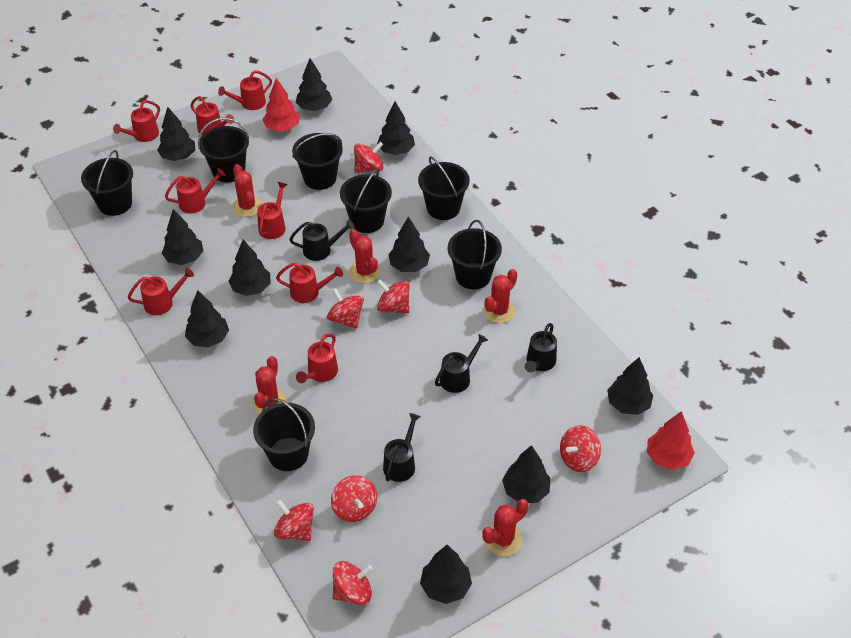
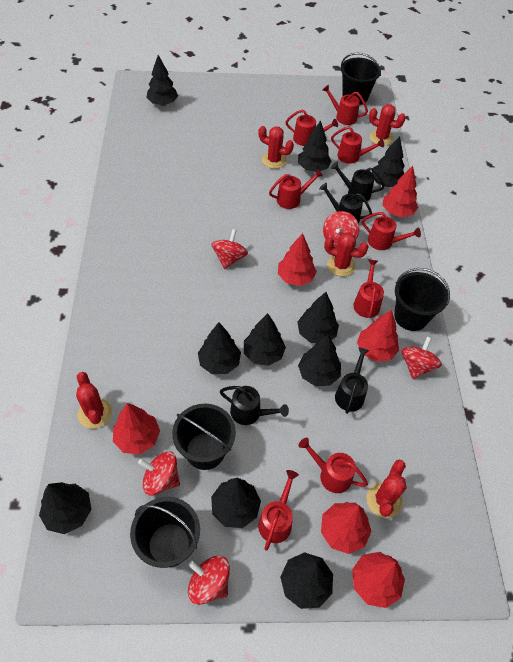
black bucket: 7 -> 4
red spinning top: 7 -> 5
red tree: 2 -> 6

